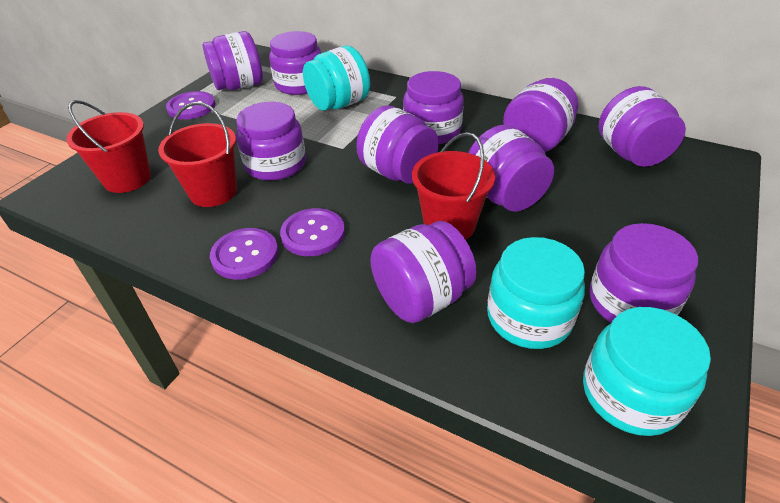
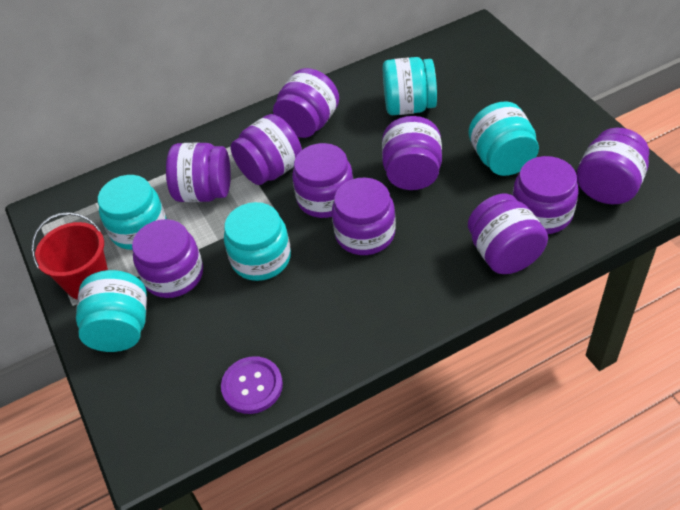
purple button: 3 -> 1
red bucket: 3 -> 1
turquoise jar: 3 -> 5

